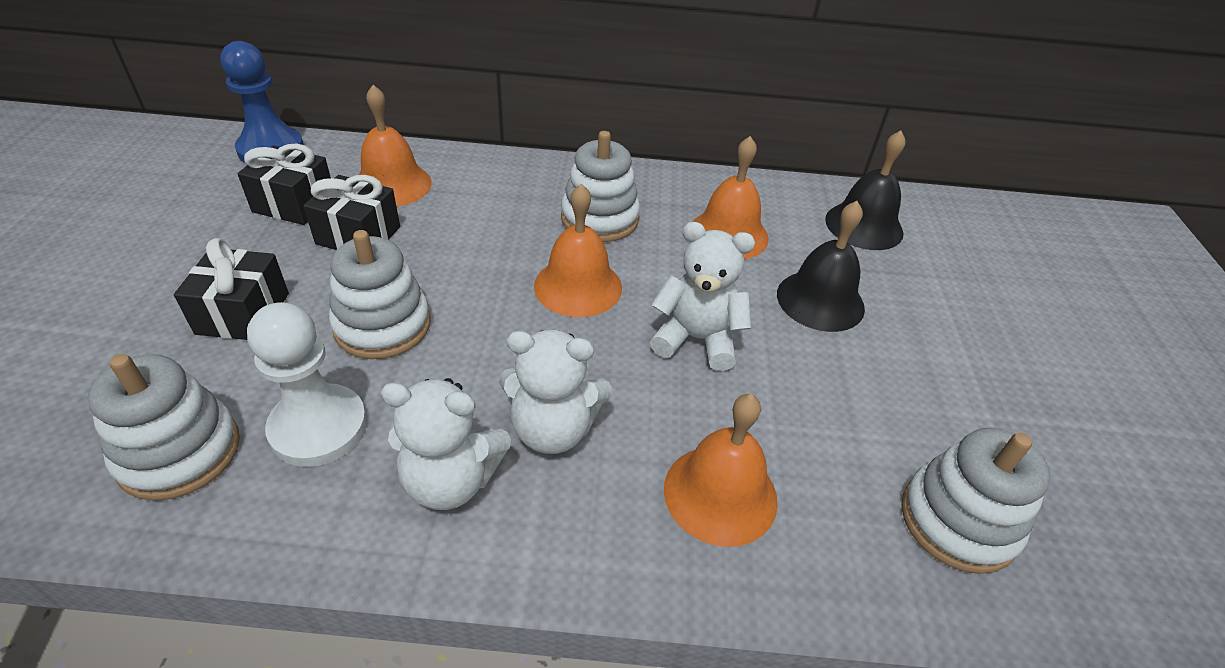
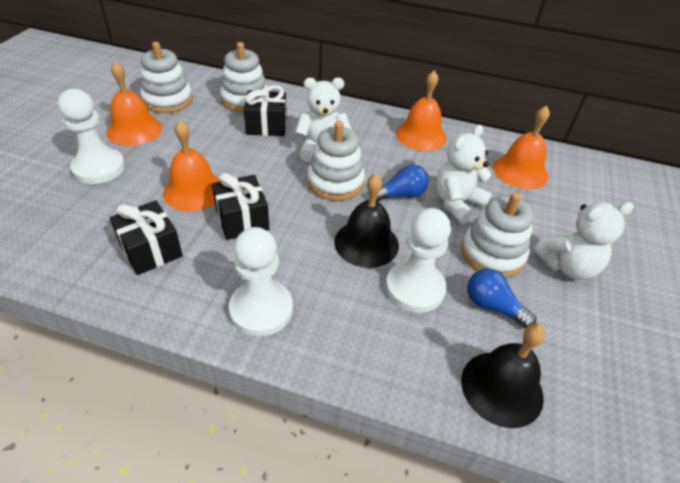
blue light bulb: 0 -> 2
blue pawn: 1 -> 0
white pawn: 1 -> 3

